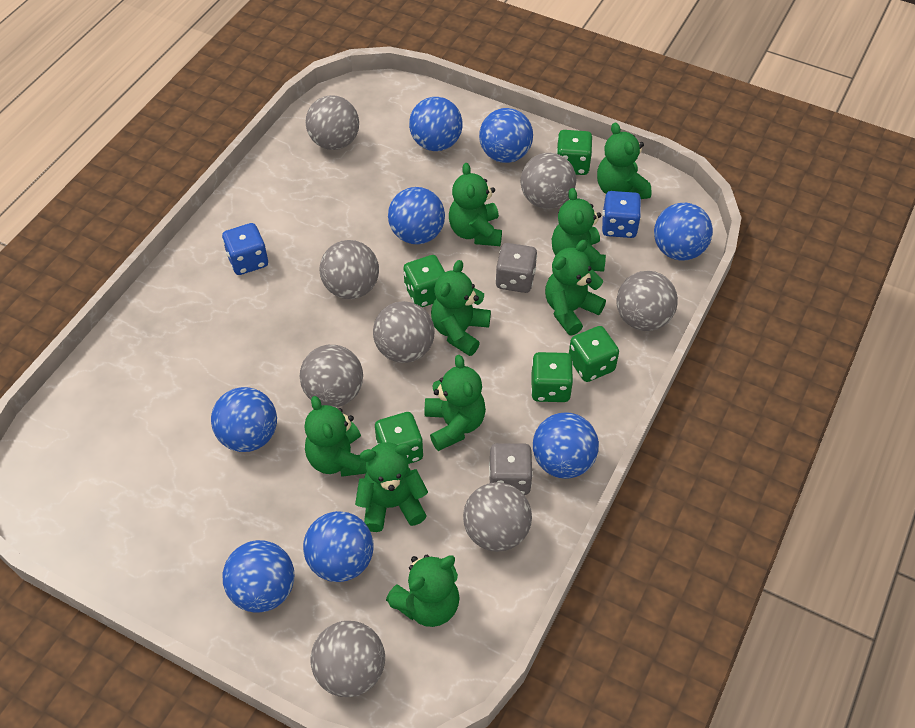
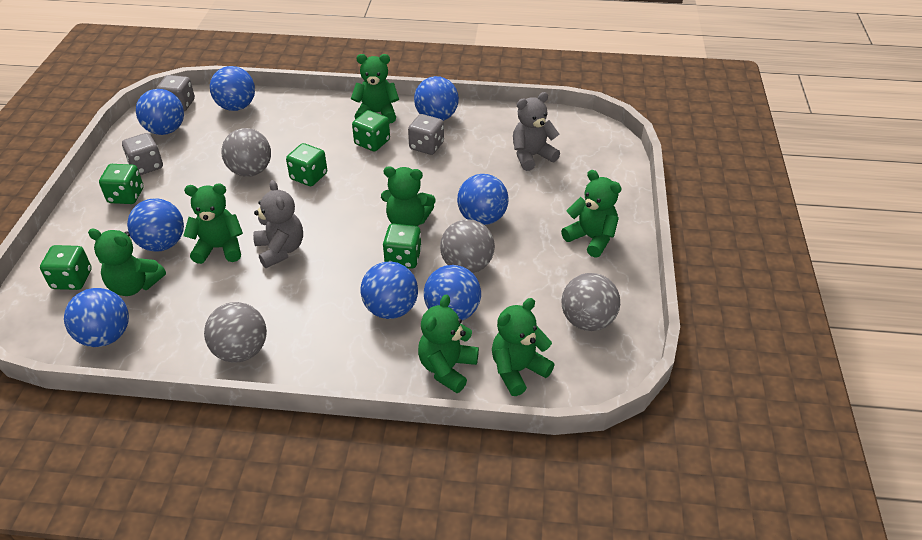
blue dice: 2 -> 0
green teddy bear: 9 -> 7
grey ball: 8 -> 4
grey dice: 2 -> 3
grey teddy bear: 0 -> 2

